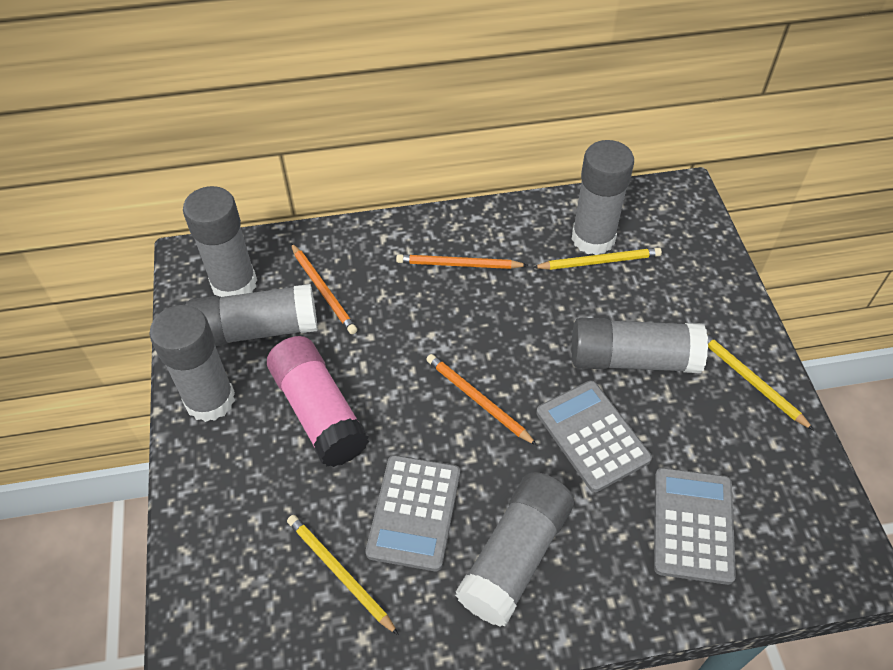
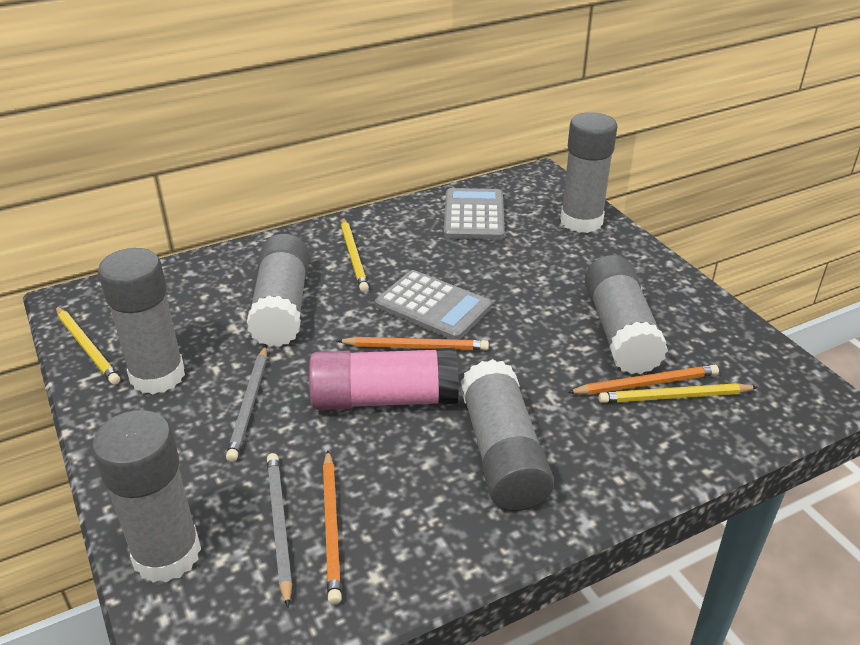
grey calculator: 3 -> 2
grey pencil: 0 -> 2

